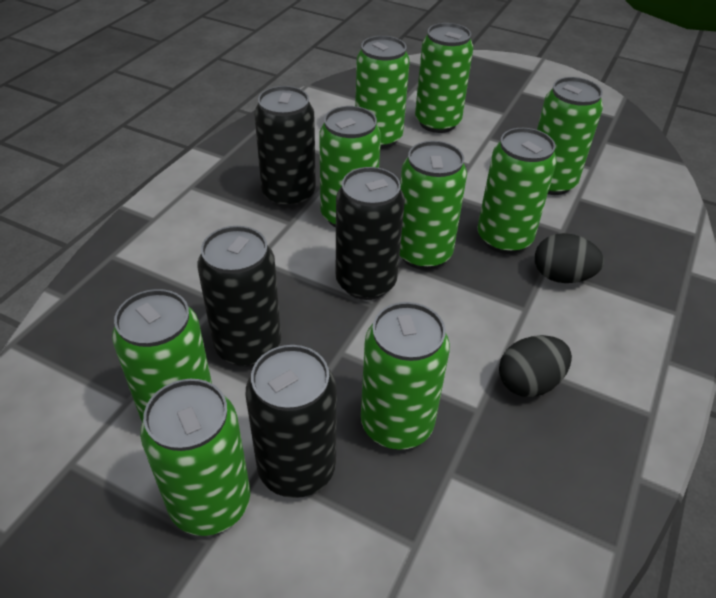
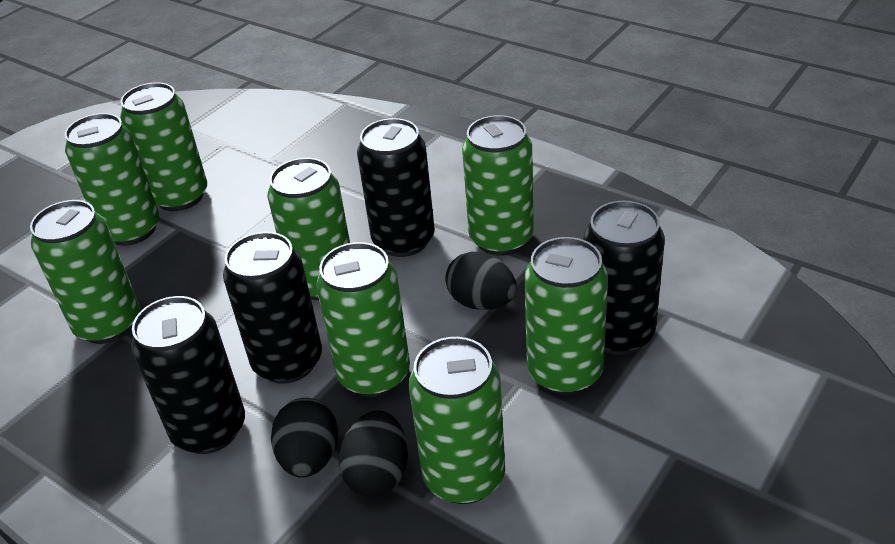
black egg: 2 -> 3
green can: 9 -> 8

